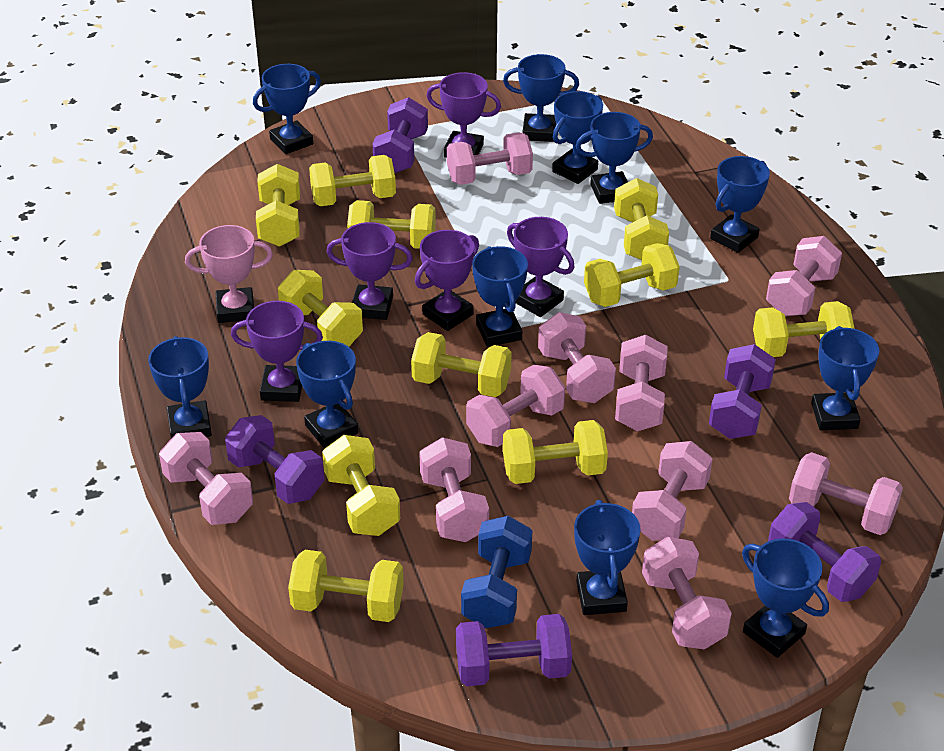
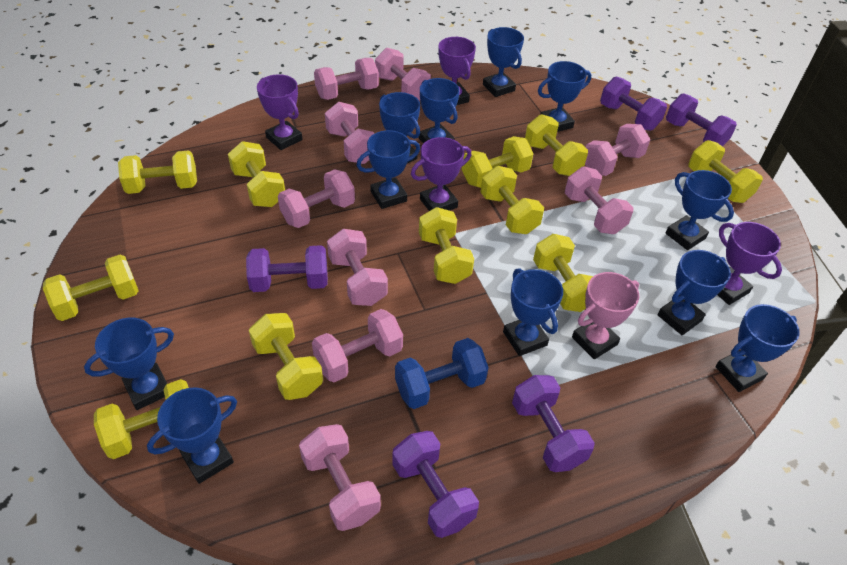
pink dumbbell: 10 -> 9
purple trophy: 5 -> 4

